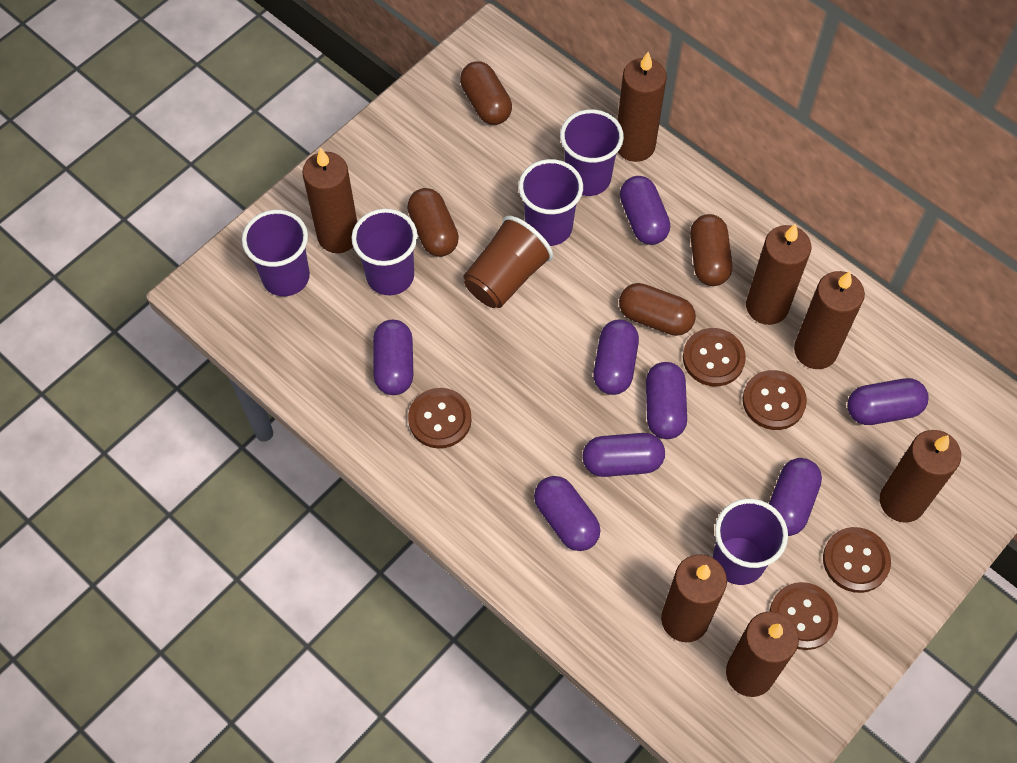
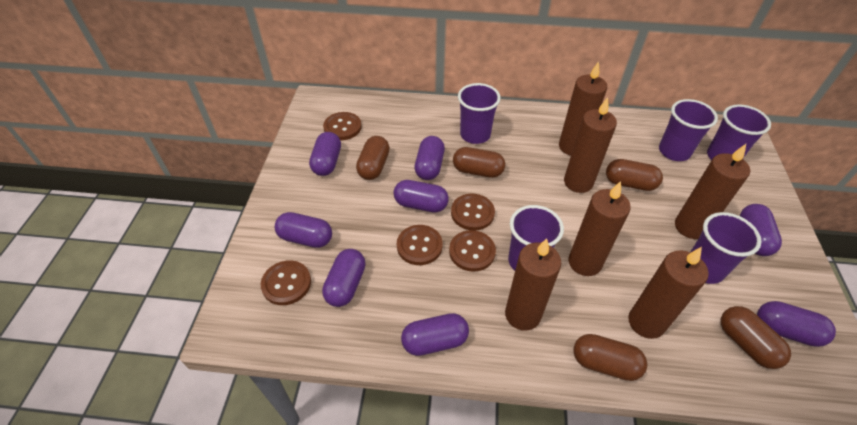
brown candle: 7 -> 6
brown capsule: 4 -> 5
brown cup: 1 -> 0

